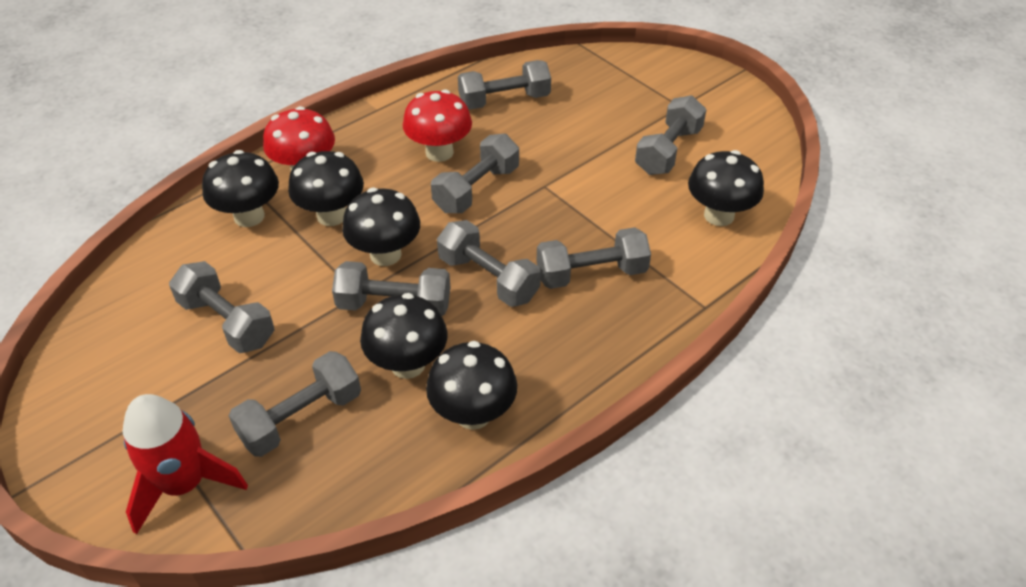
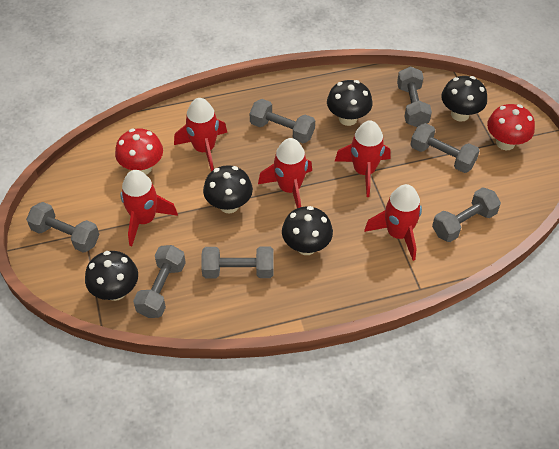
black mushroom: 6 -> 5
grey dumbbell: 8 -> 7
red rocket: 1 -> 5

